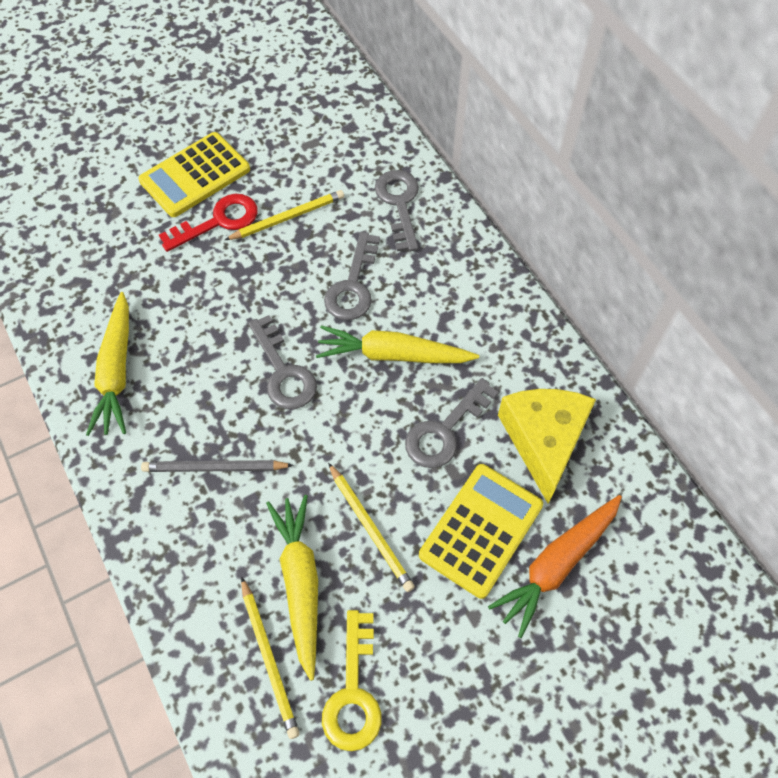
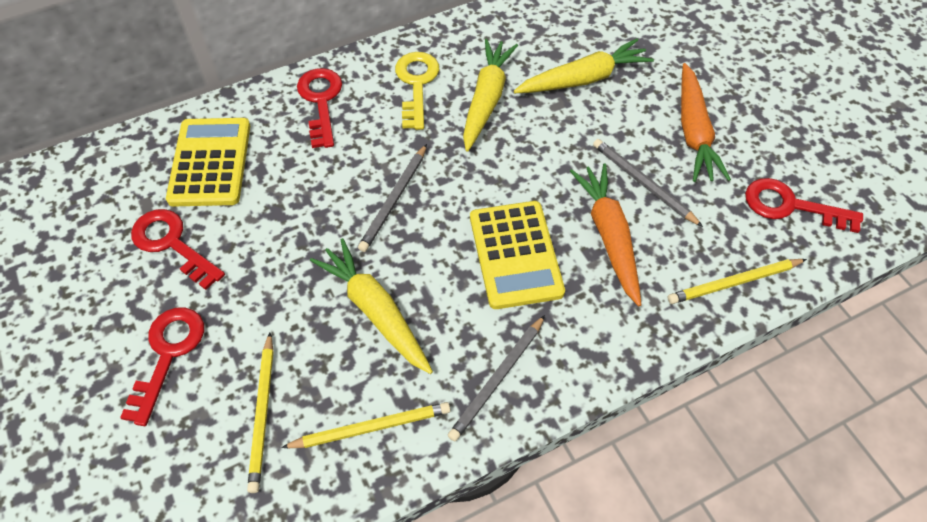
grey key: 4 -> 0
grey pencil: 1 -> 3
orange carrot: 1 -> 2
red key: 1 -> 4
yellow cheese: 1 -> 0

